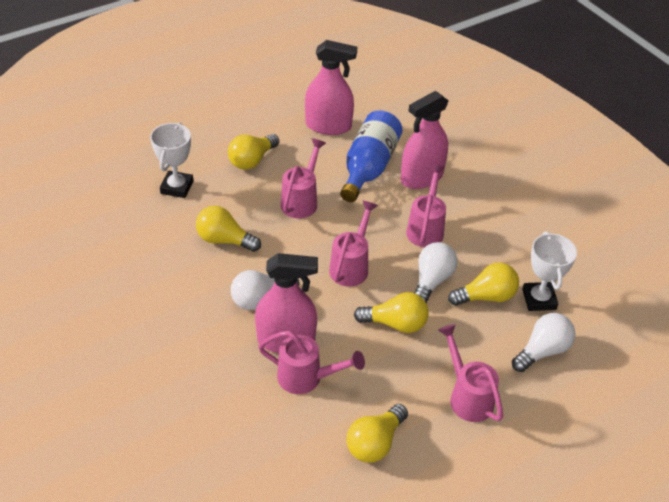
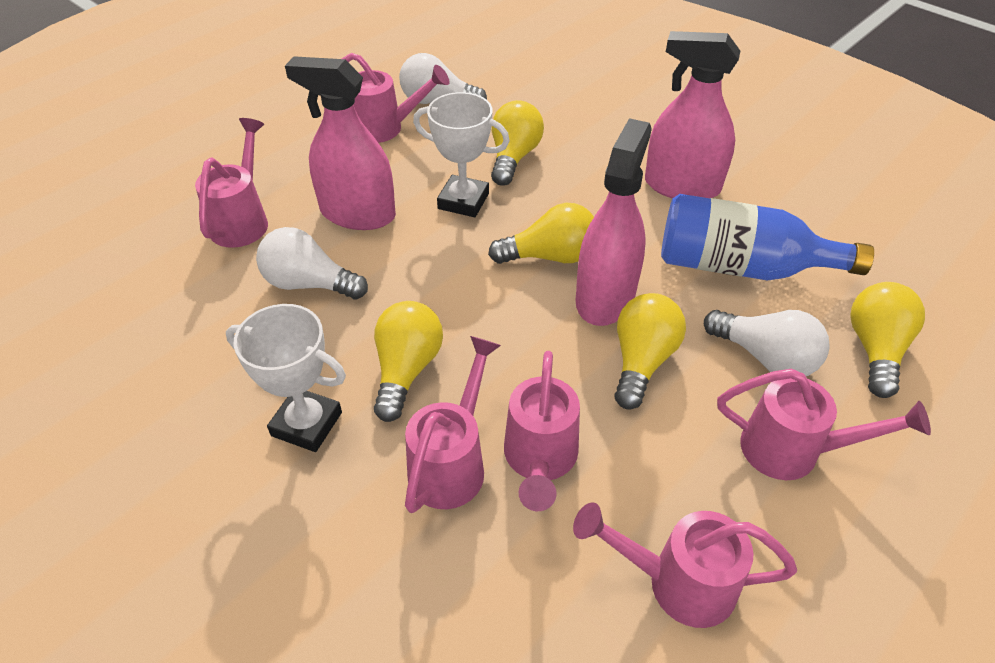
pink watering can: 5 -> 6

